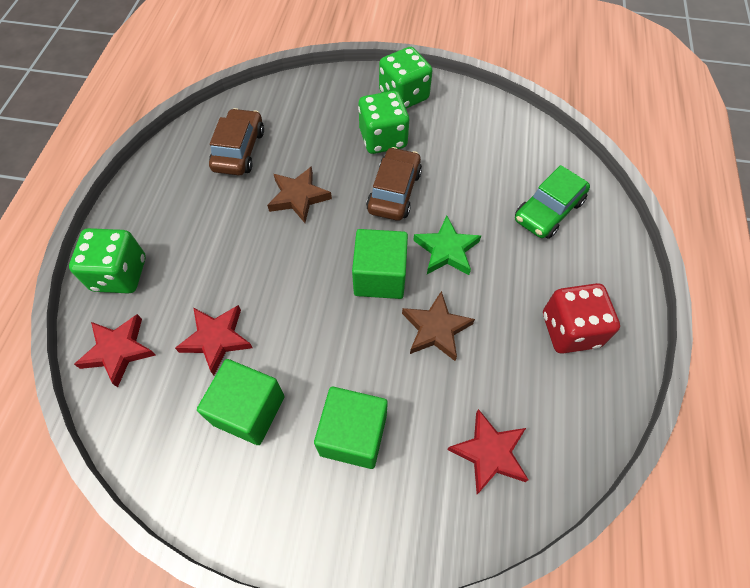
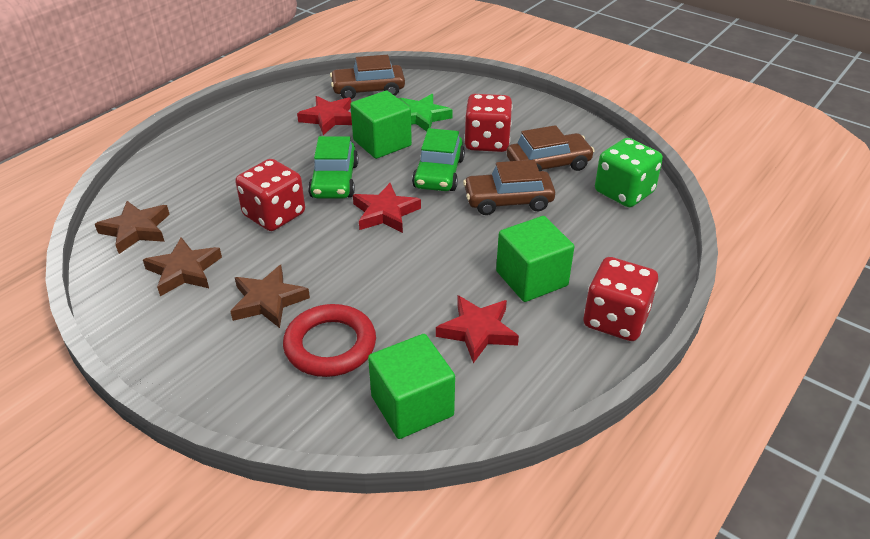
brown car: 2 -> 3
brown star: 2 -> 3
green car: 1 -> 2
green dice: 3 -> 1
red dice: 1 -> 3
red ring: 0 -> 1

